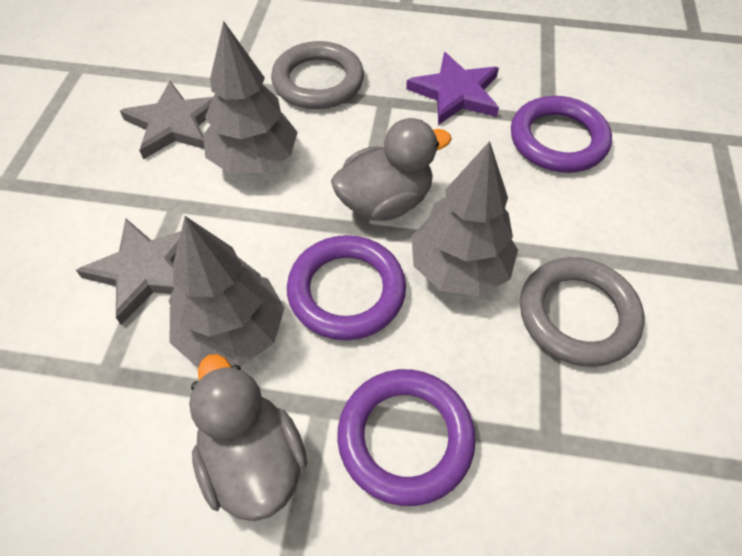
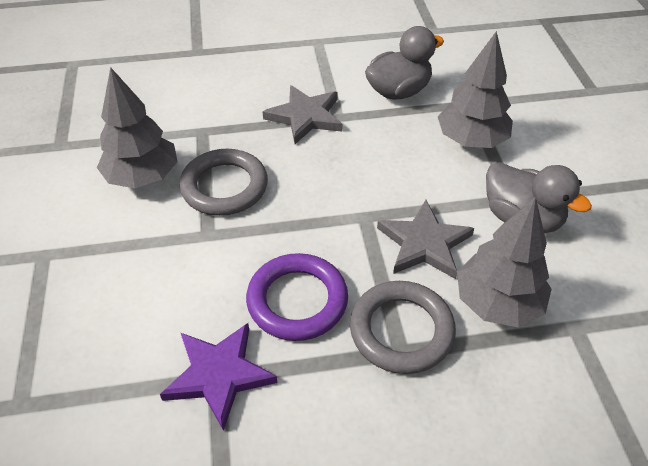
purple ring: 3 -> 1

